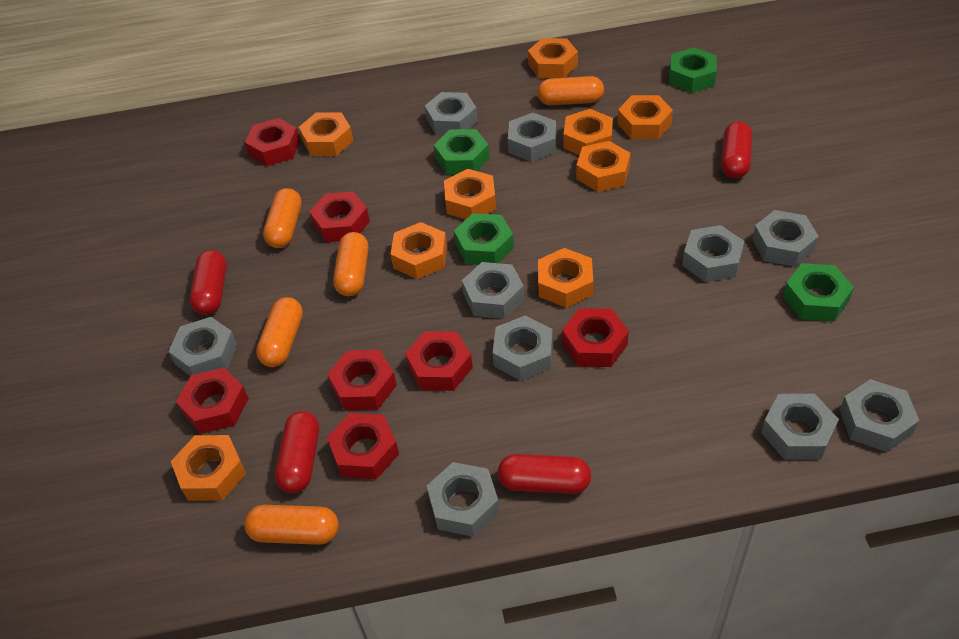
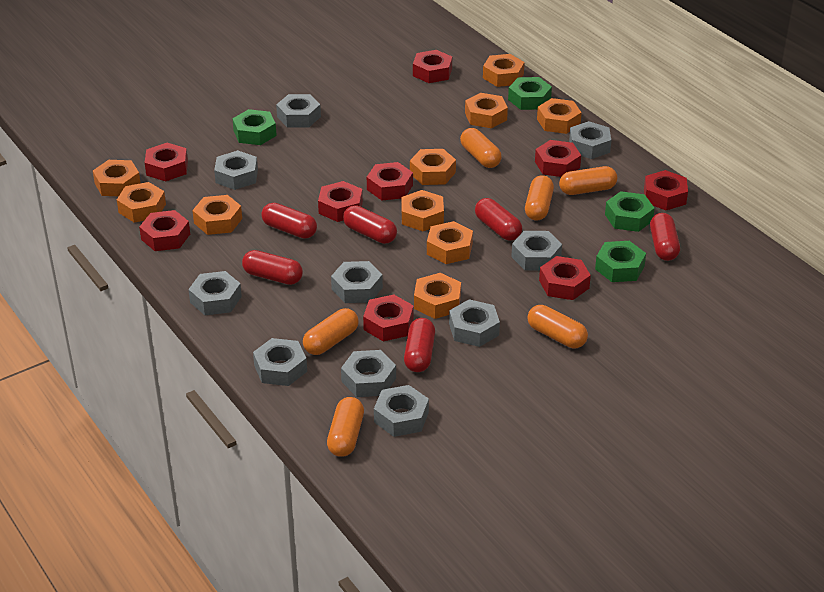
orange capsule: 5 -> 6
orange nut: 9 -> 10
red capsule: 4 -> 6
red nut: 7 -> 9

